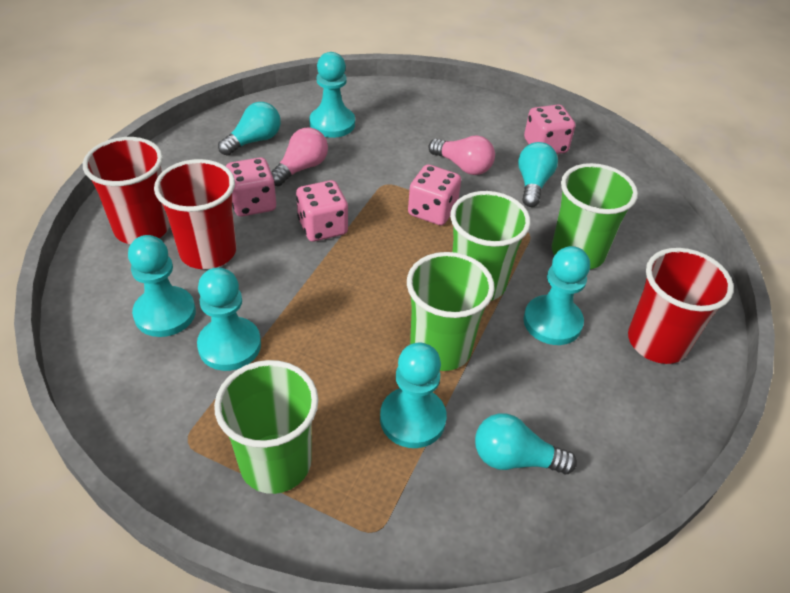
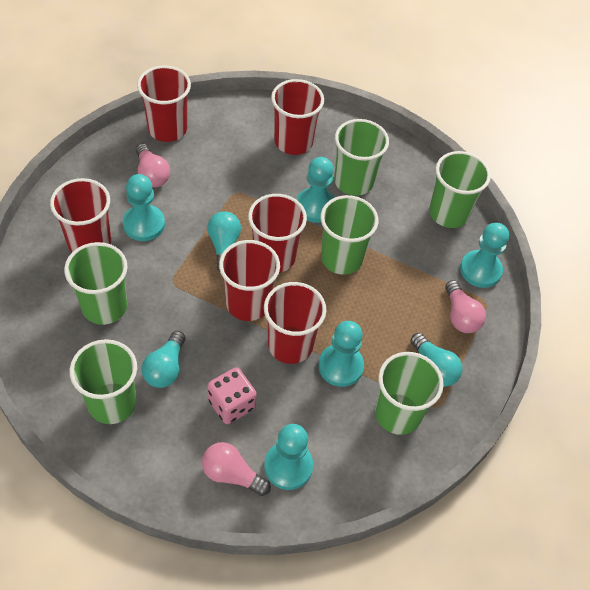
green cup: 4 -> 6
pink dice: 4 -> 1
pink light bulb: 2 -> 3
red cup: 3 -> 6

